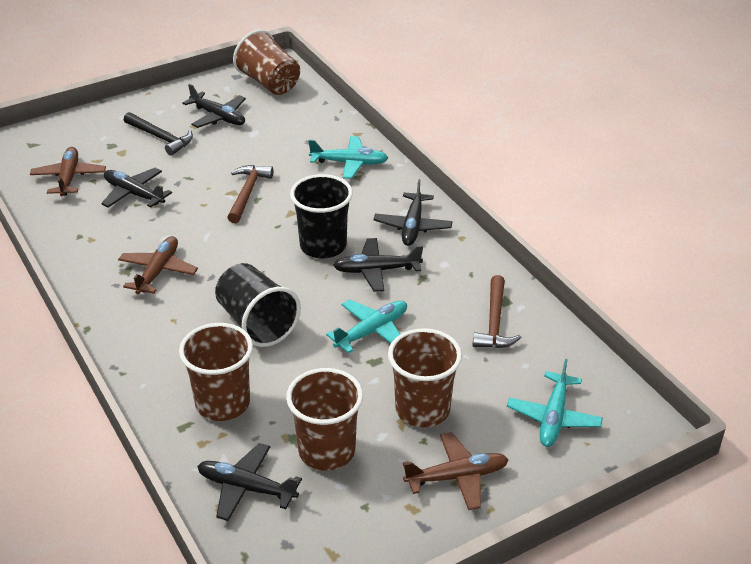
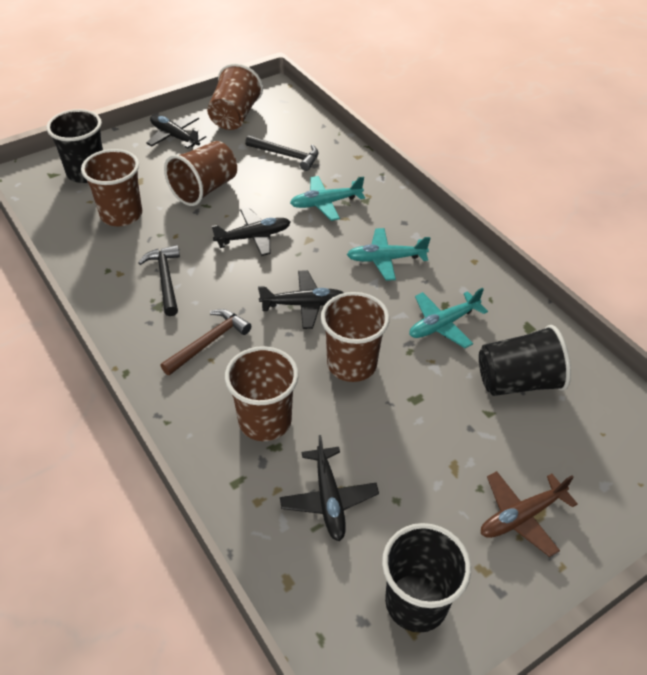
black cup: 2 -> 3
black hammer: 1 -> 2
black plane: 5 -> 4
brown cup: 4 -> 5
brown hammer: 2 -> 1
brown plane: 3 -> 1

